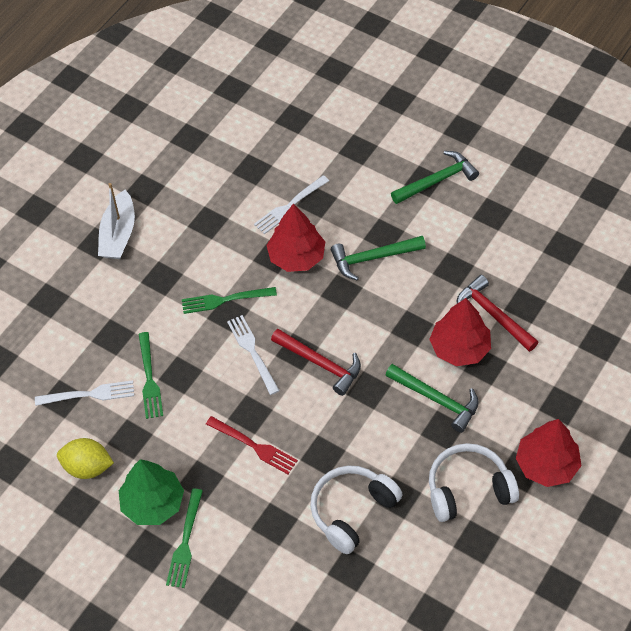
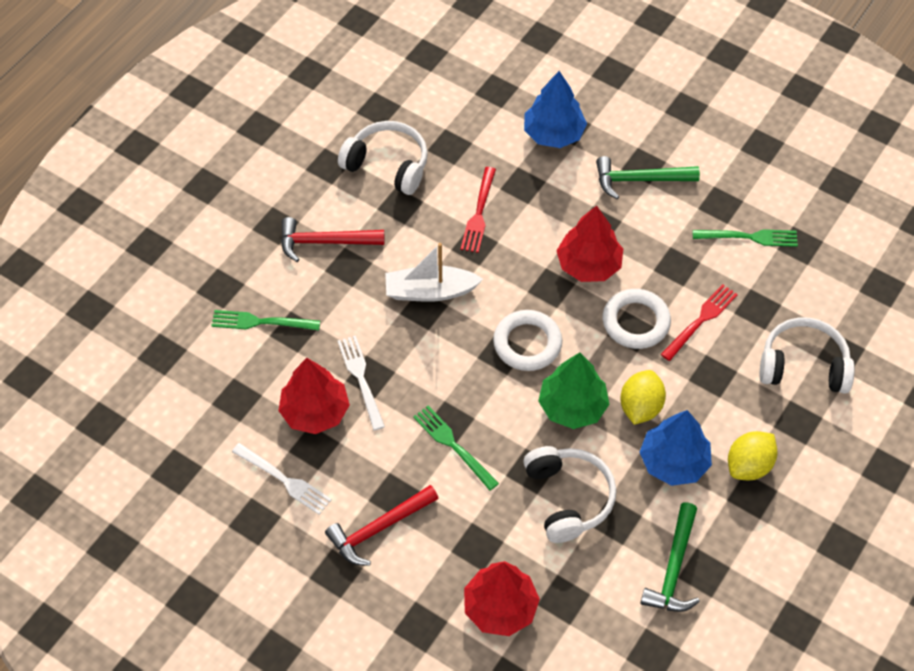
blue tree: 0 -> 2
green hammer: 3 -> 2
red fork: 1 -> 2
white fork: 3 -> 2
white headphones: 2 -> 3
white ring: 0 -> 2
yellow lemon: 1 -> 2

